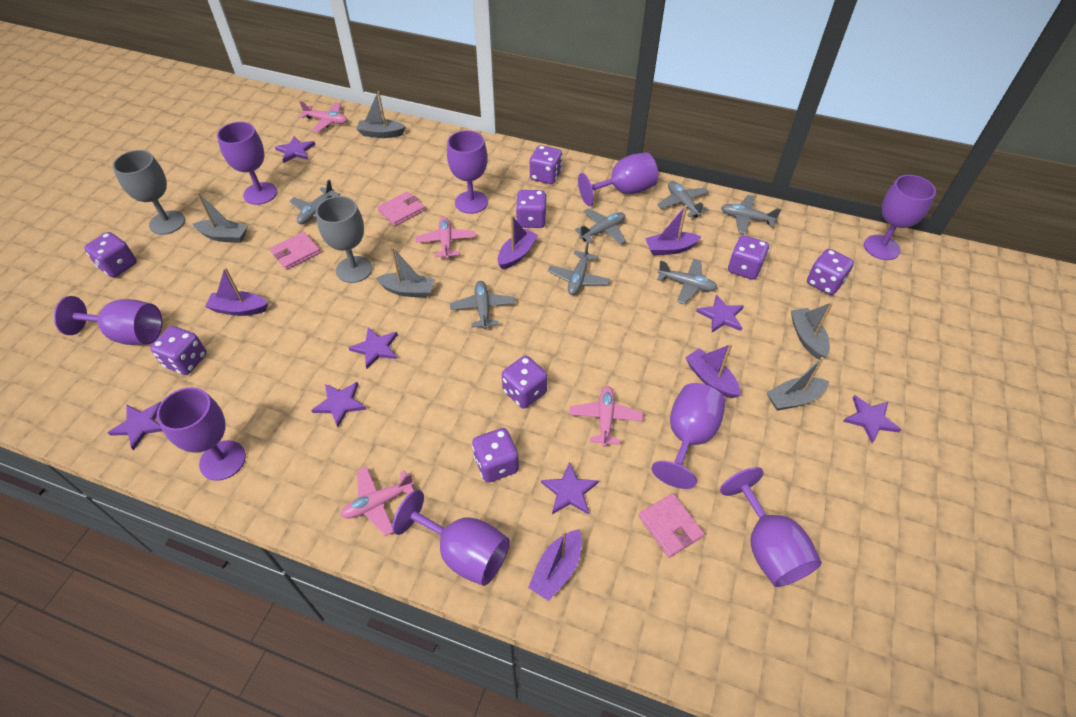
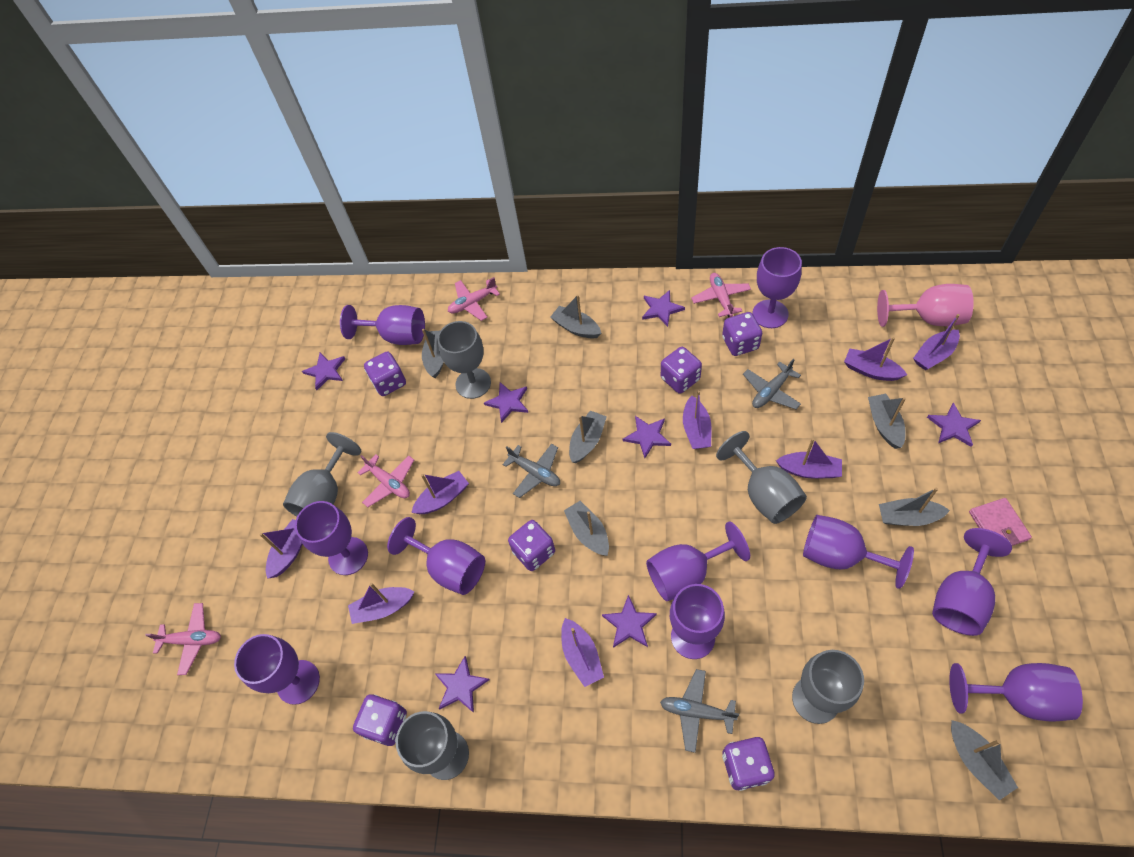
grey boat: 5 -> 7
grey goblet: 2 -> 5
grey plane: 7 -> 3
pink goblet: 0 -> 1
pink wallet: 3 -> 1
purple boat: 5 -> 8
purple dice: 8 -> 6
purple goblet: 9 -> 10

